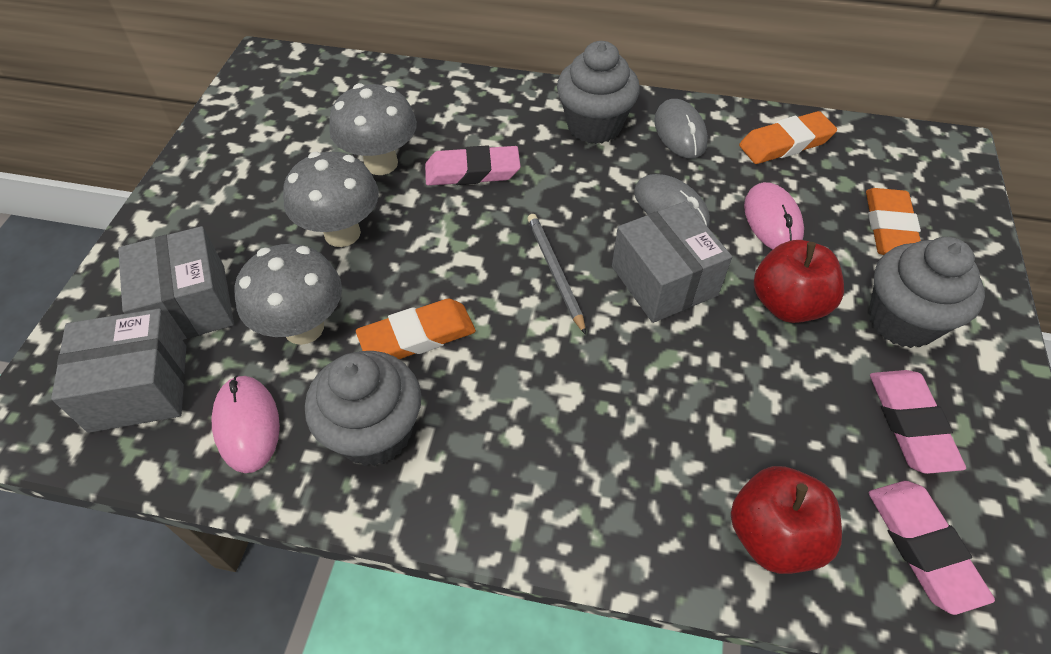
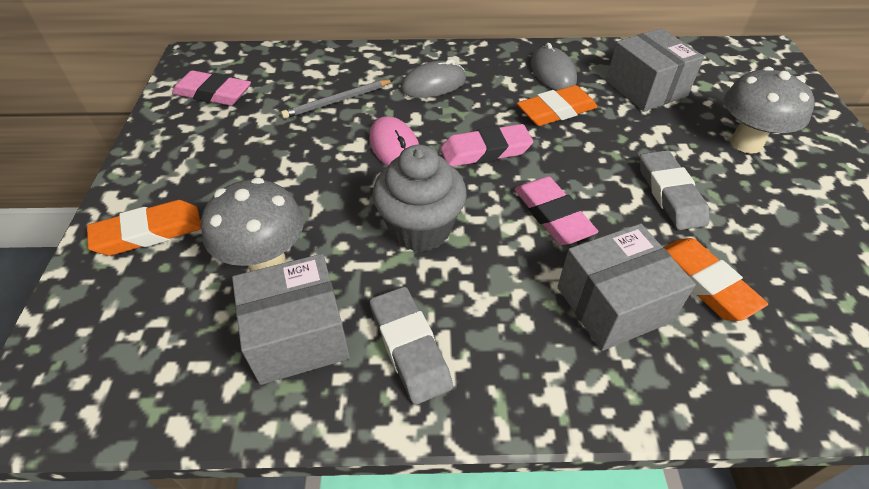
grey cupcake: 3 -> 1
grey eraser: 0 -> 2
grey mushroom: 3 -> 2
pink mouse: 2 -> 1
red apple: 2 -> 0

